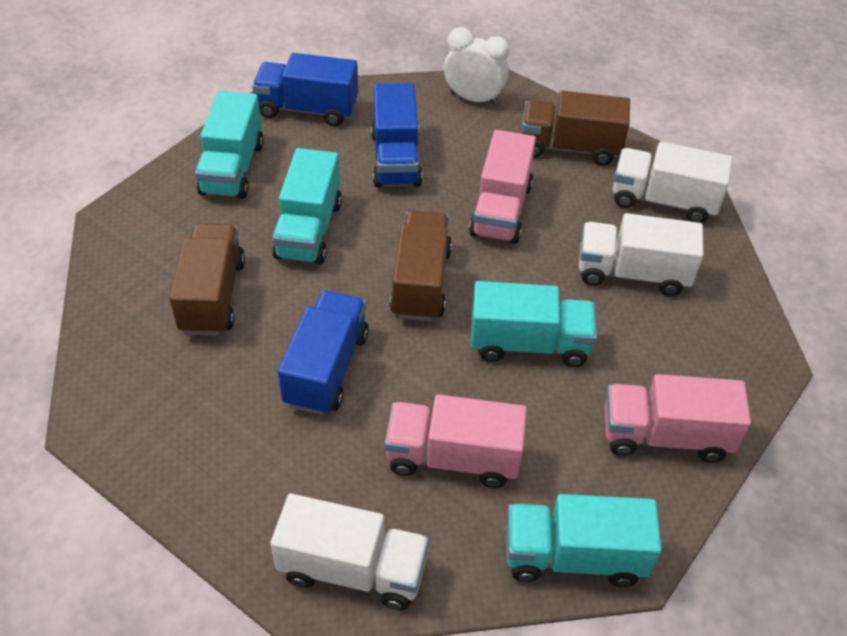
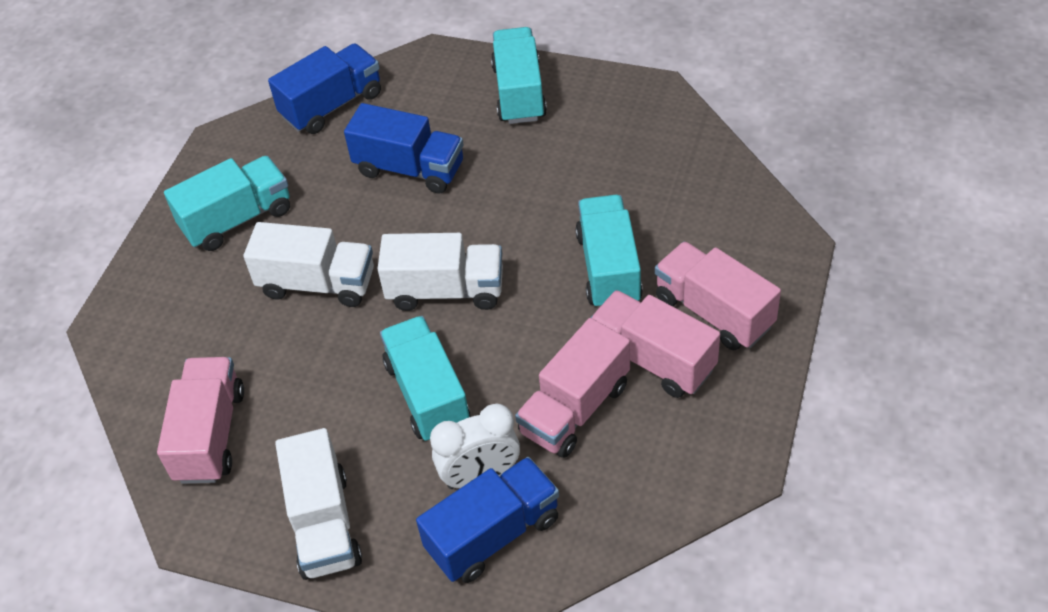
brown truck: 3 -> 0
pink truck: 3 -> 4

